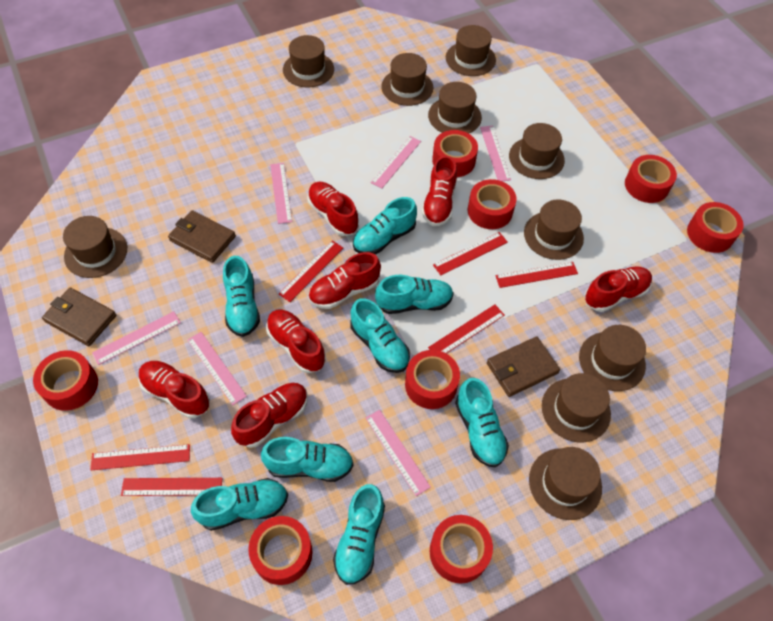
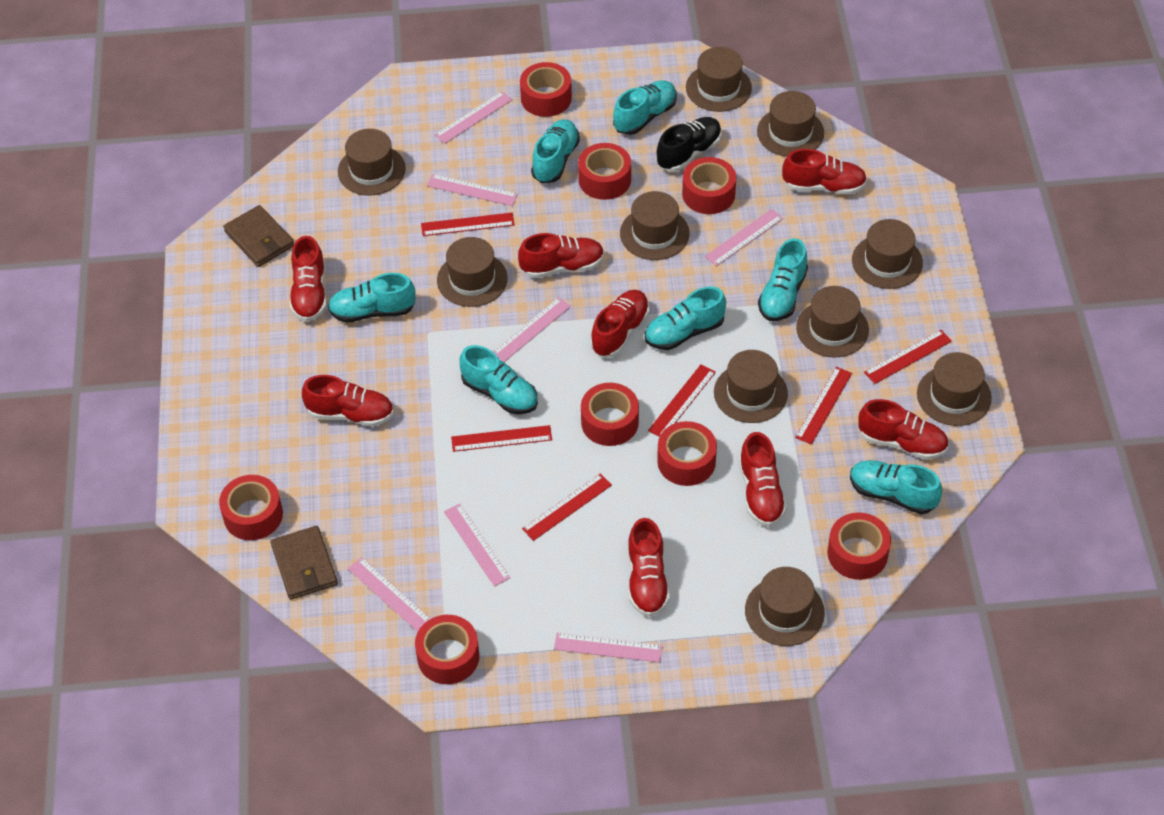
black shoe: 0 -> 1
brown wallet: 3 -> 2
pink ruler: 6 -> 7
red shoe: 7 -> 8
turquoise shoe: 8 -> 7

